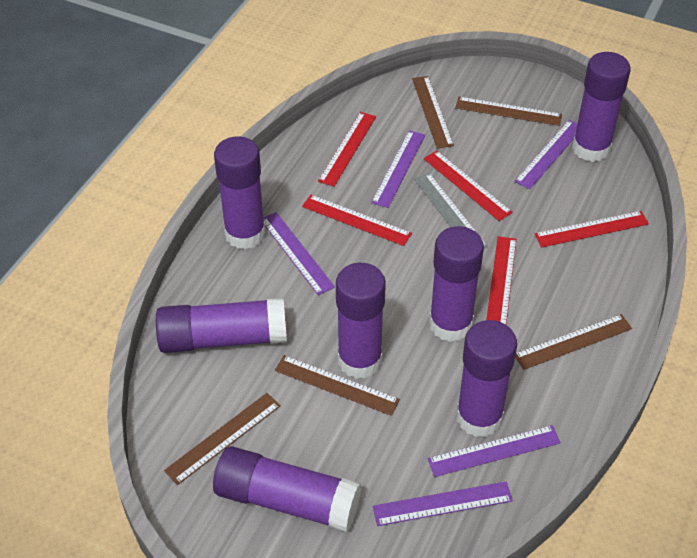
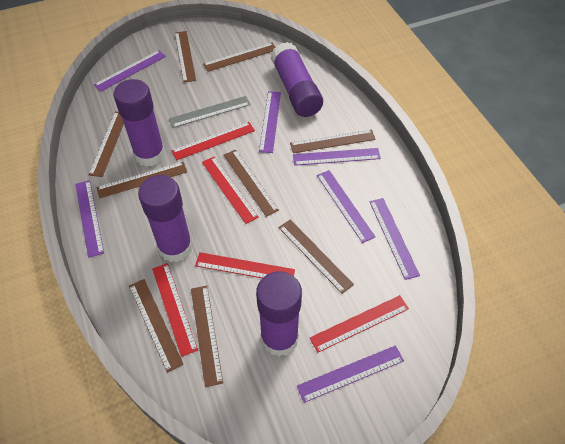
brown ruler: 5 -> 9
purple glue stick: 7 -> 4
purple ruler: 5 -> 7

